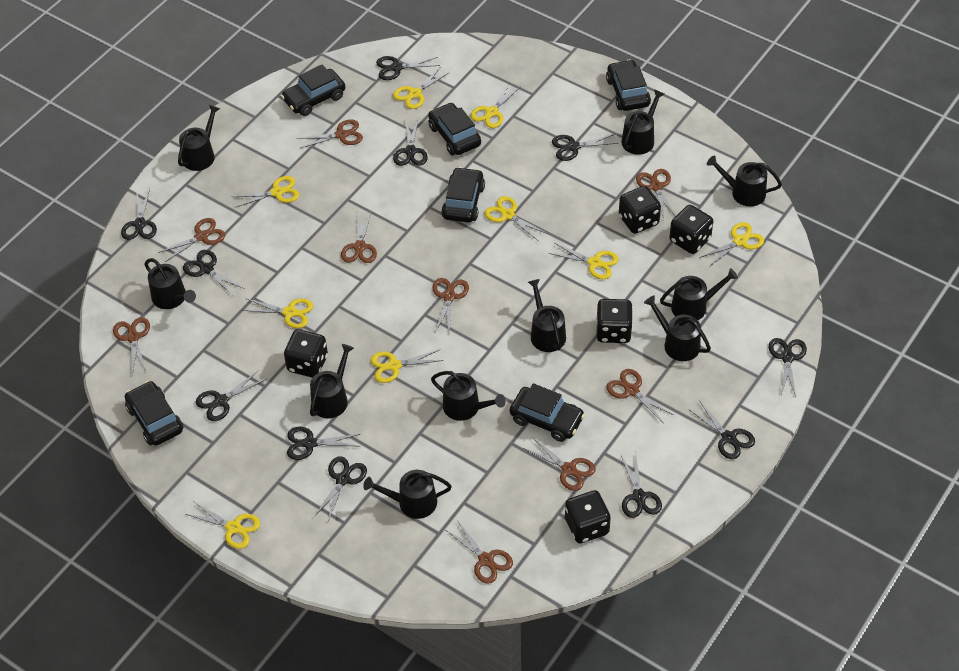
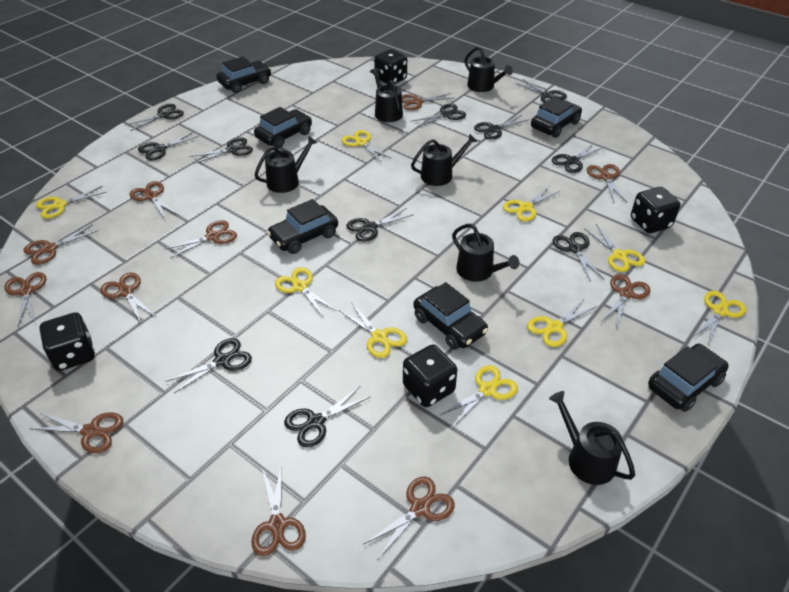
black dice: 5 -> 4
black watering can: 10 -> 6
brown scissors: 9 -> 11

